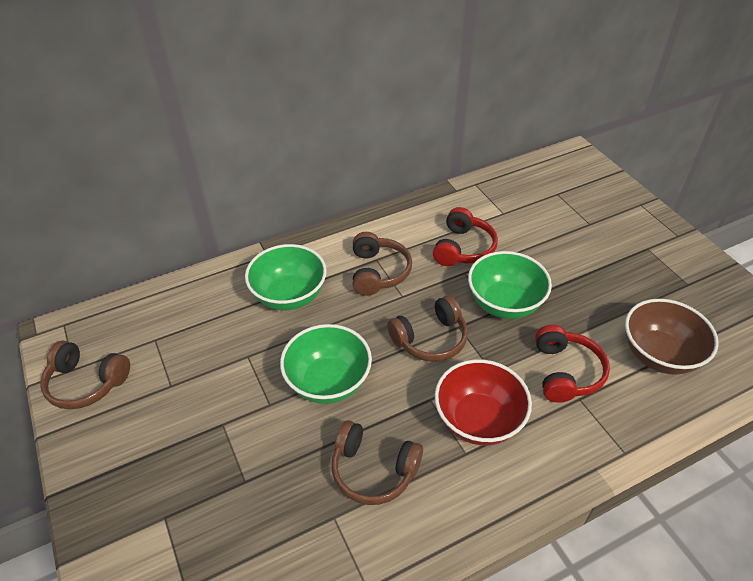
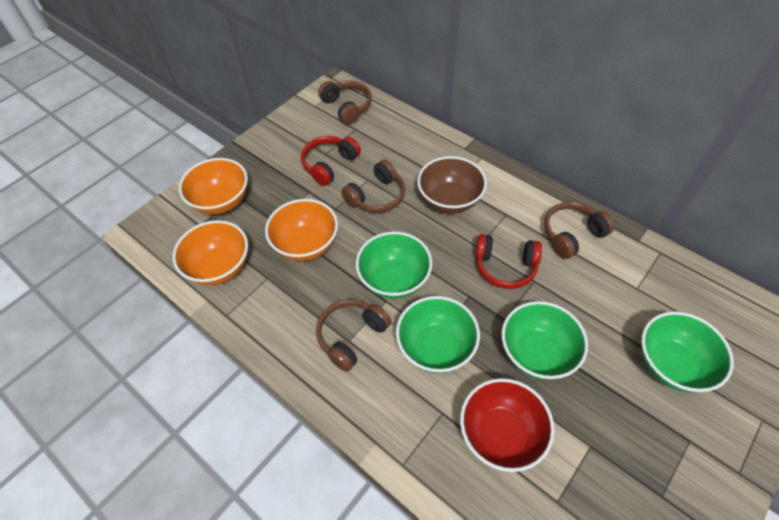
green bowl: 3 -> 4
orange bowl: 0 -> 3

